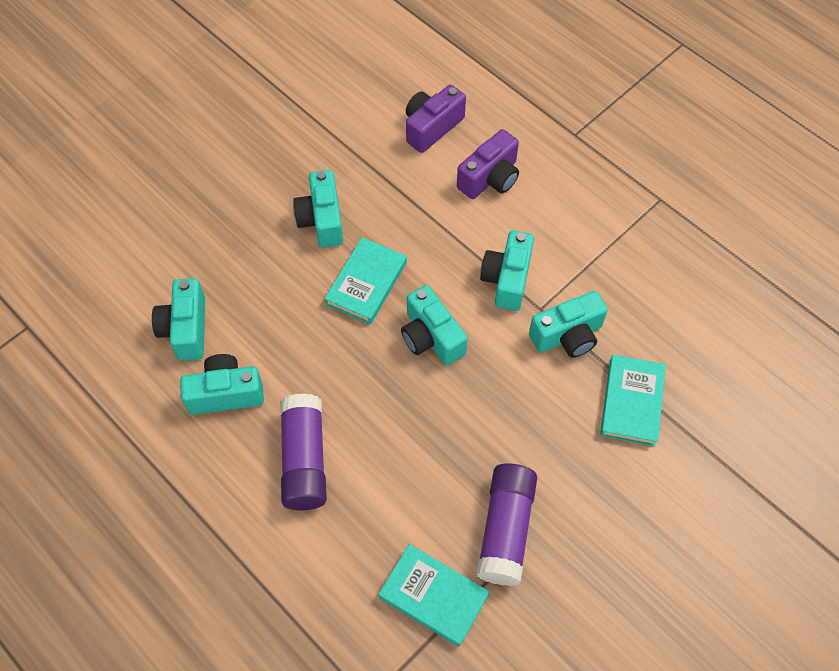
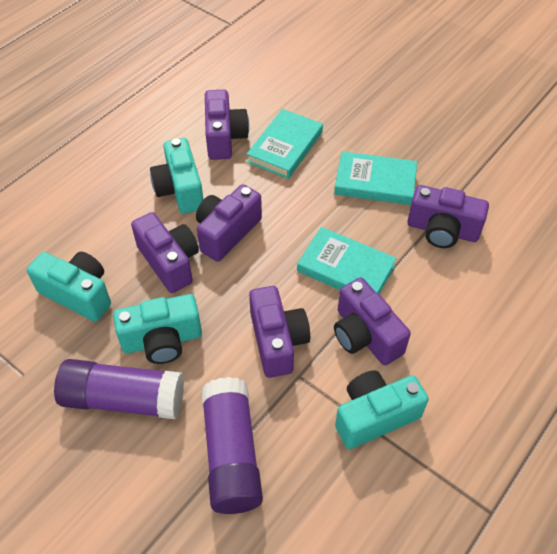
purple camera: 2 -> 6
turquoise camera: 6 -> 4

